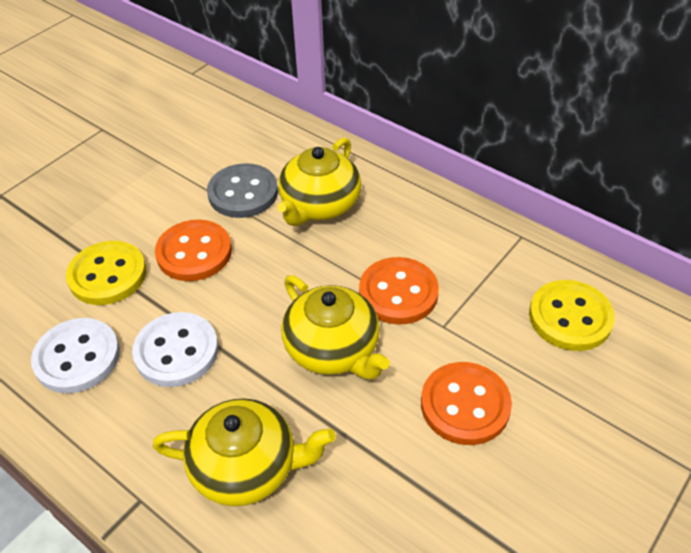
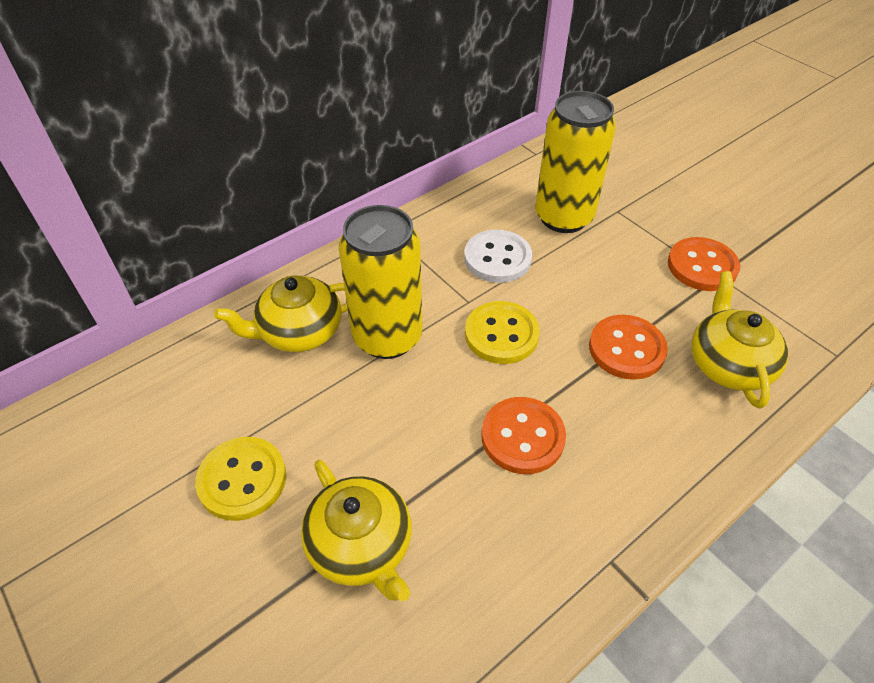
grey button: 1 -> 0
white button: 2 -> 1
yellow can: 0 -> 2

